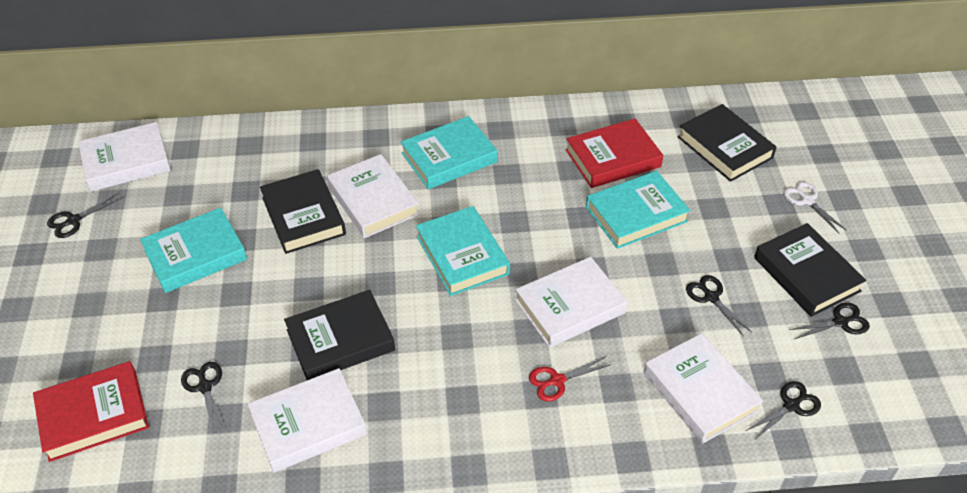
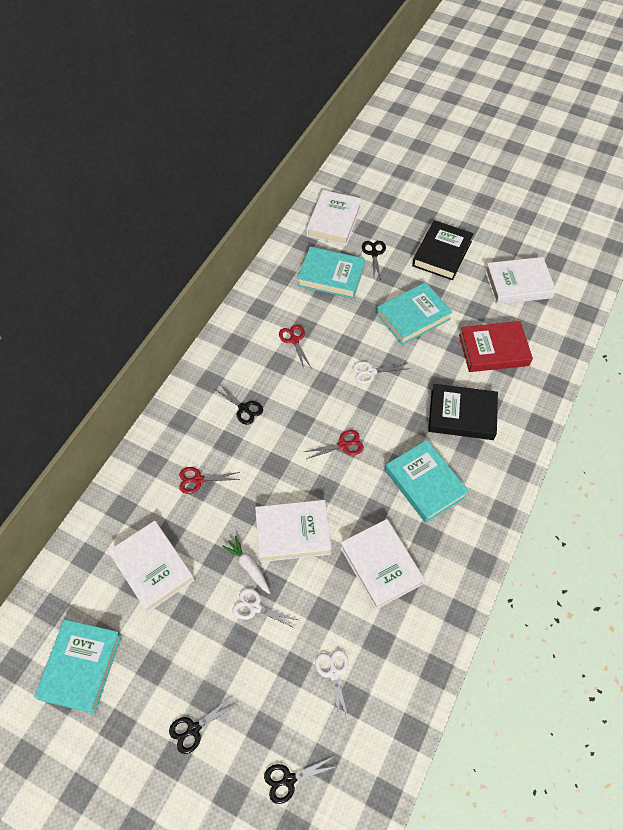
black book: 4 -> 2
black scissors: 5 -> 4
red book: 2 -> 1
red scissors: 1 -> 3
white carrot: 0 -> 1
white scissors: 1 -> 3

